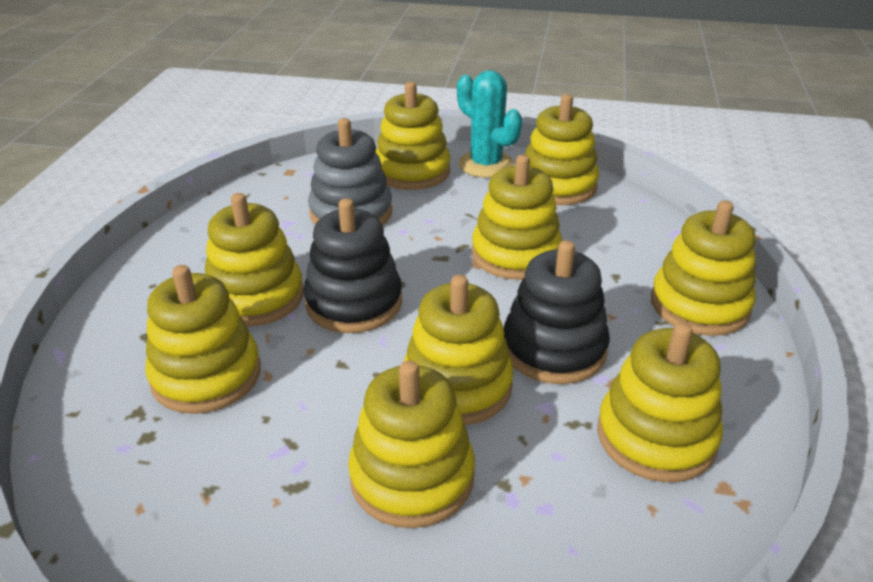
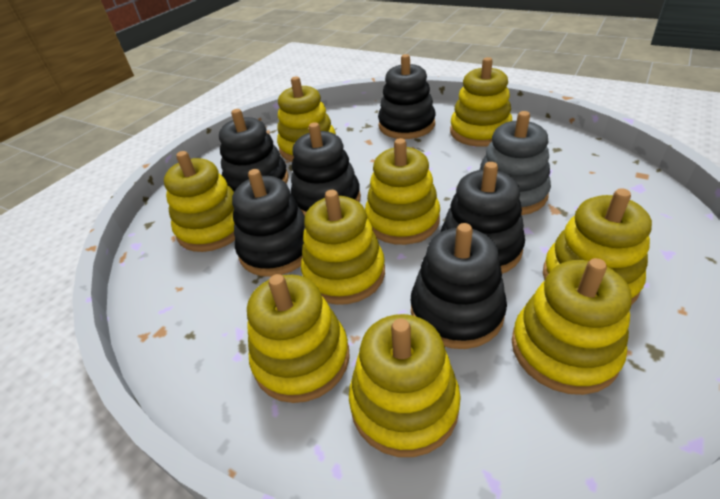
black stacking toy: 2 -> 6
turquoise cactus: 1 -> 0

